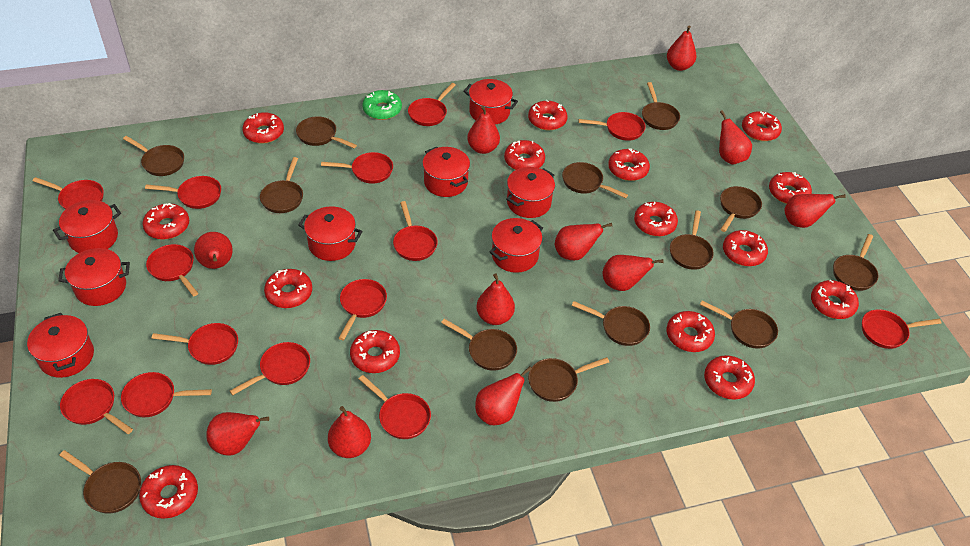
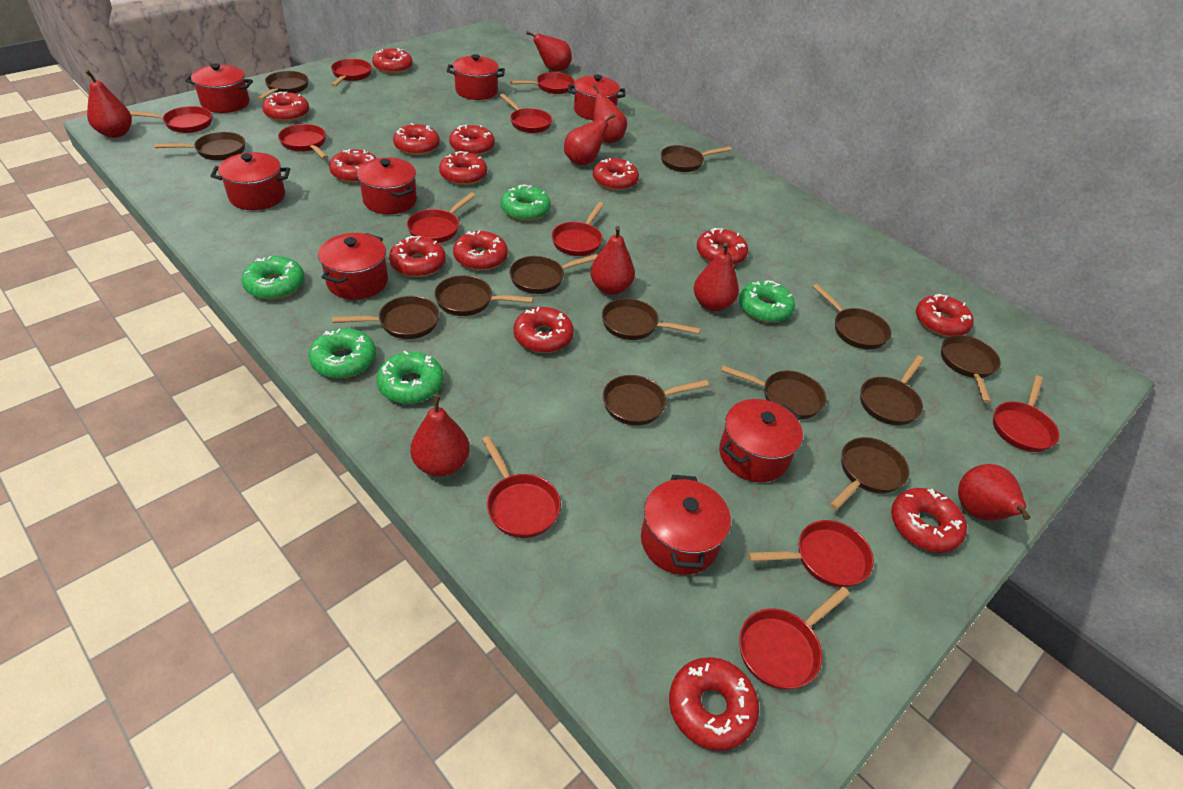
green donut: 1 -> 5
red donut: 15 -> 14
red pan: 14 -> 11
red pear: 11 -> 8

